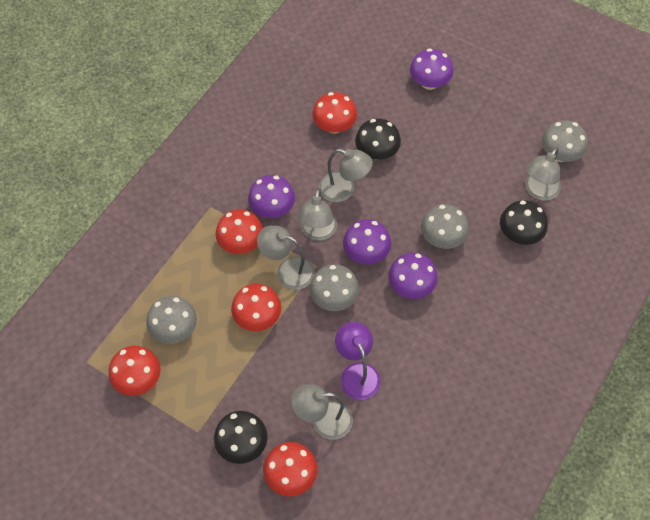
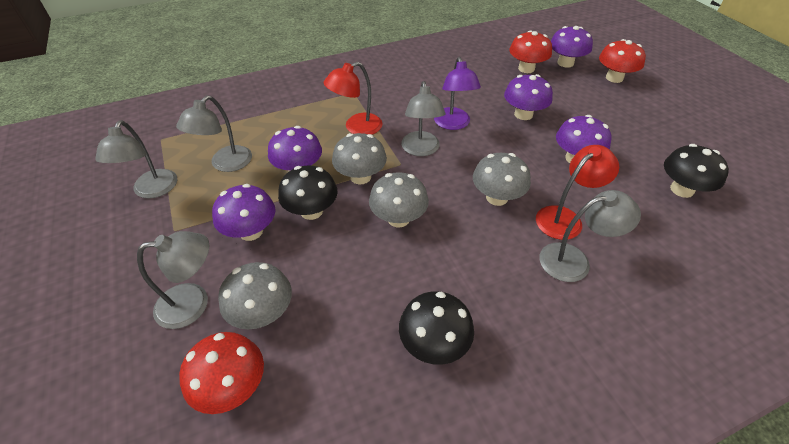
purple mushroom: 4 -> 5
red lamp: 0 -> 2
red mushroom: 5 -> 3

